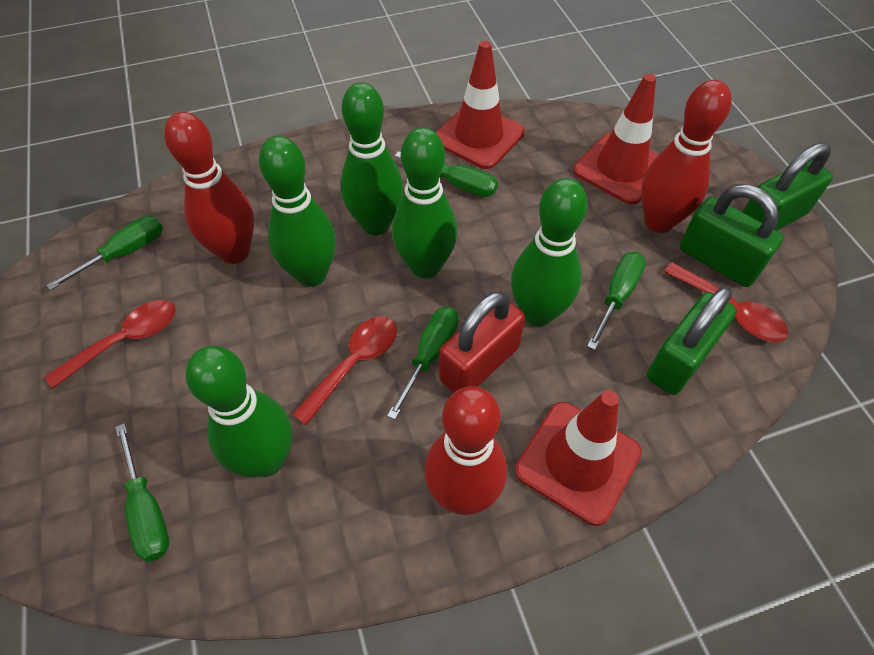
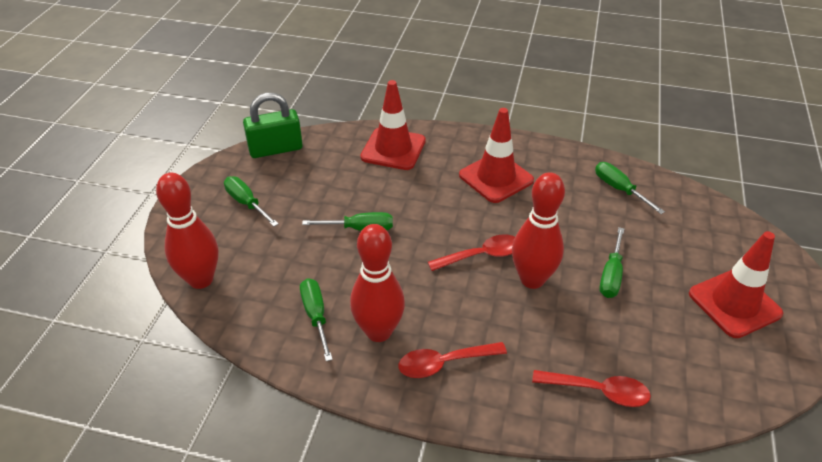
green bowling pin: 5 -> 0
green padlock: 3 -> 1
red padlock: 1 -> 0

